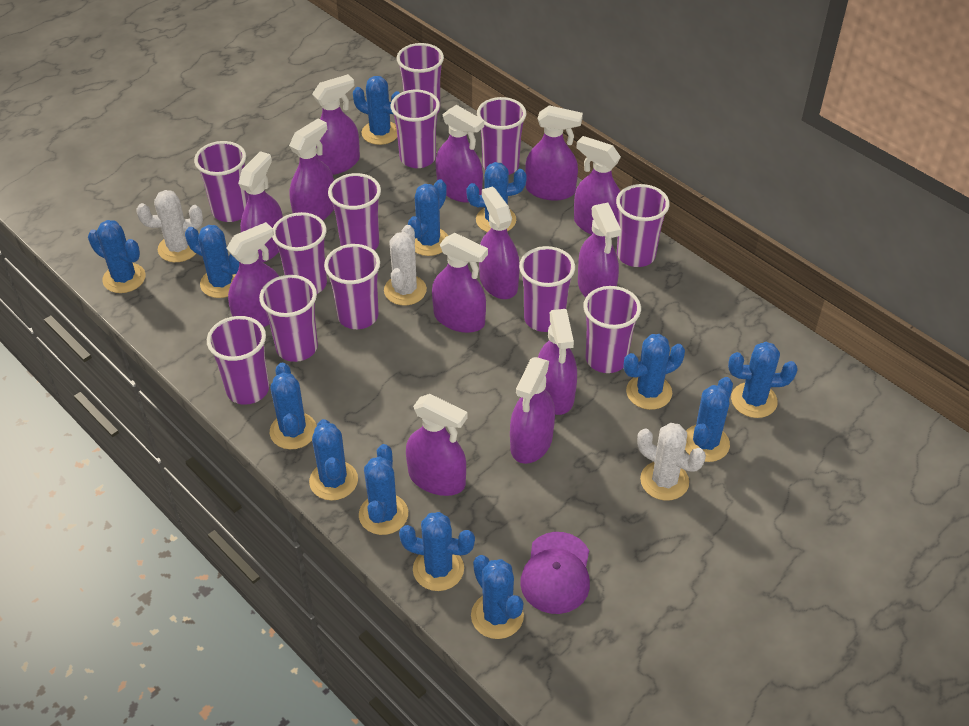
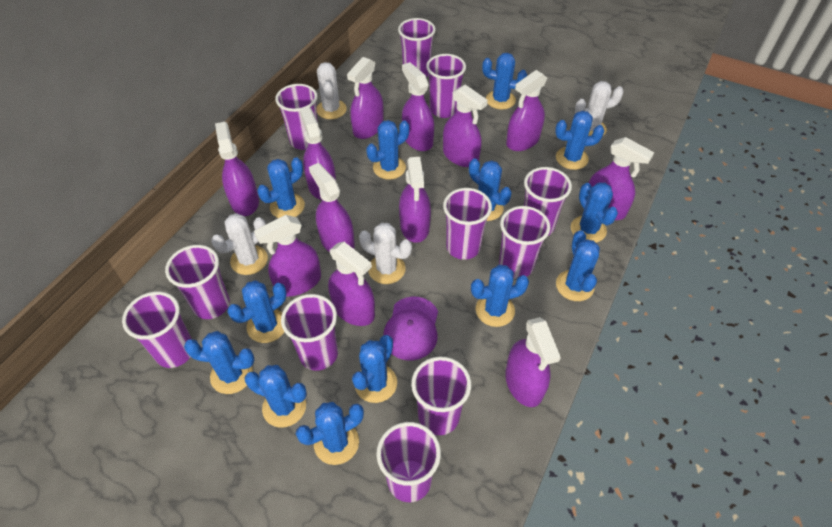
purple cup: 12 -> 11
purple spray bottle: 13 -> 12
white cactus: 3 -> 4

